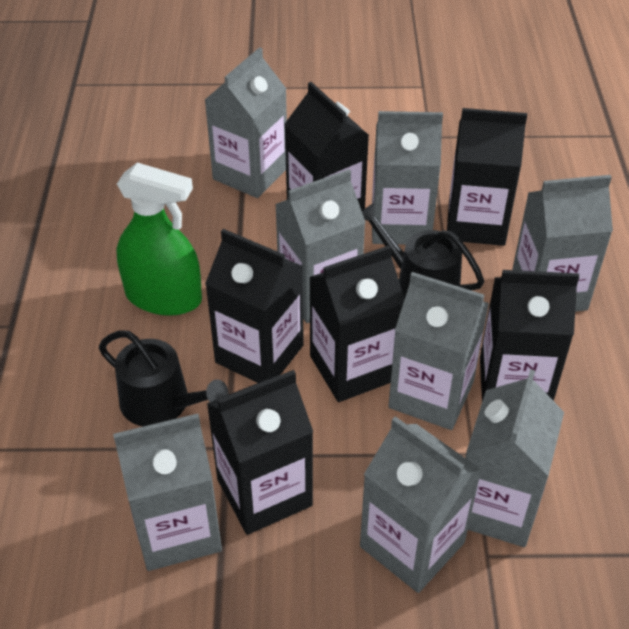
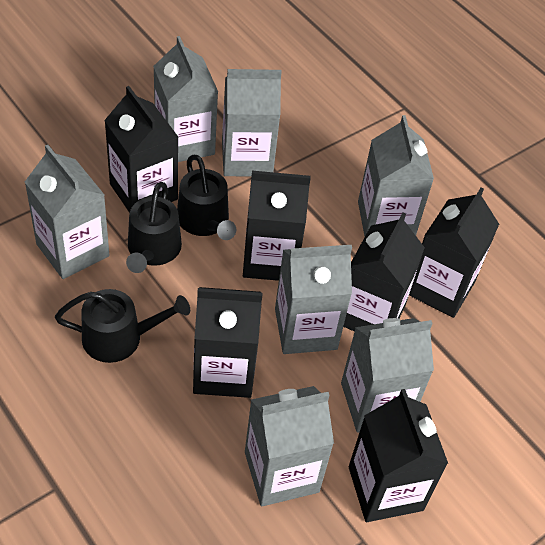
black watering can: 2 -> 3
green spray bottle: 1 -> 0
grey carton: 8 -> 7

